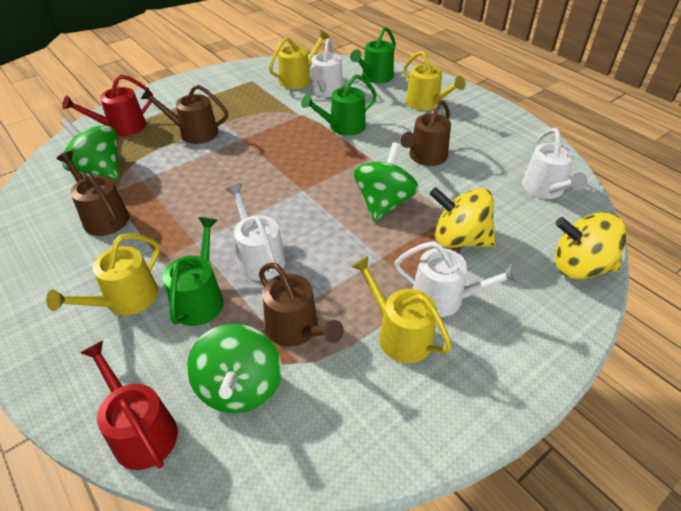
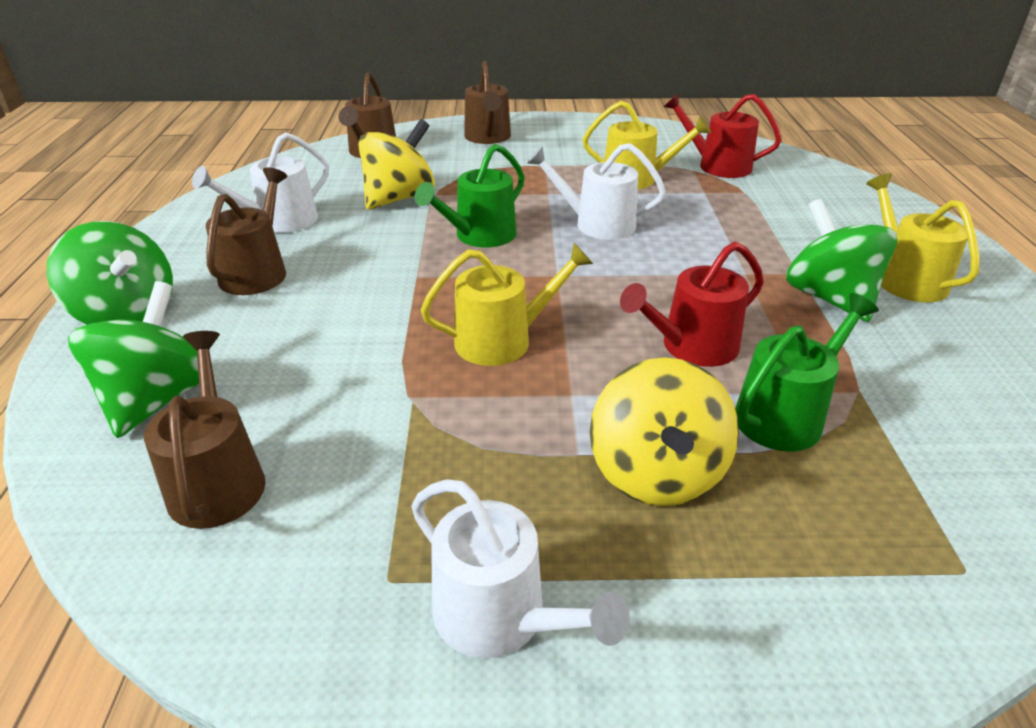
green watering can: 3 -> 2
white watering can: 4 -> 3
yellow watering can: 4 -> 3

